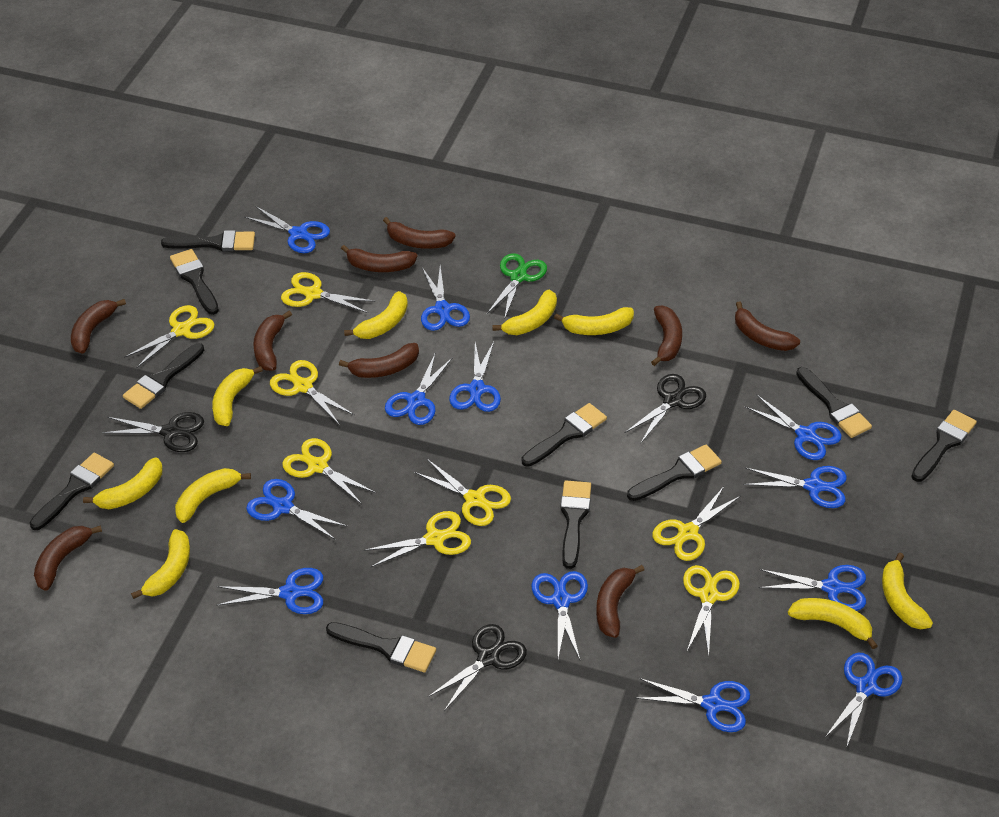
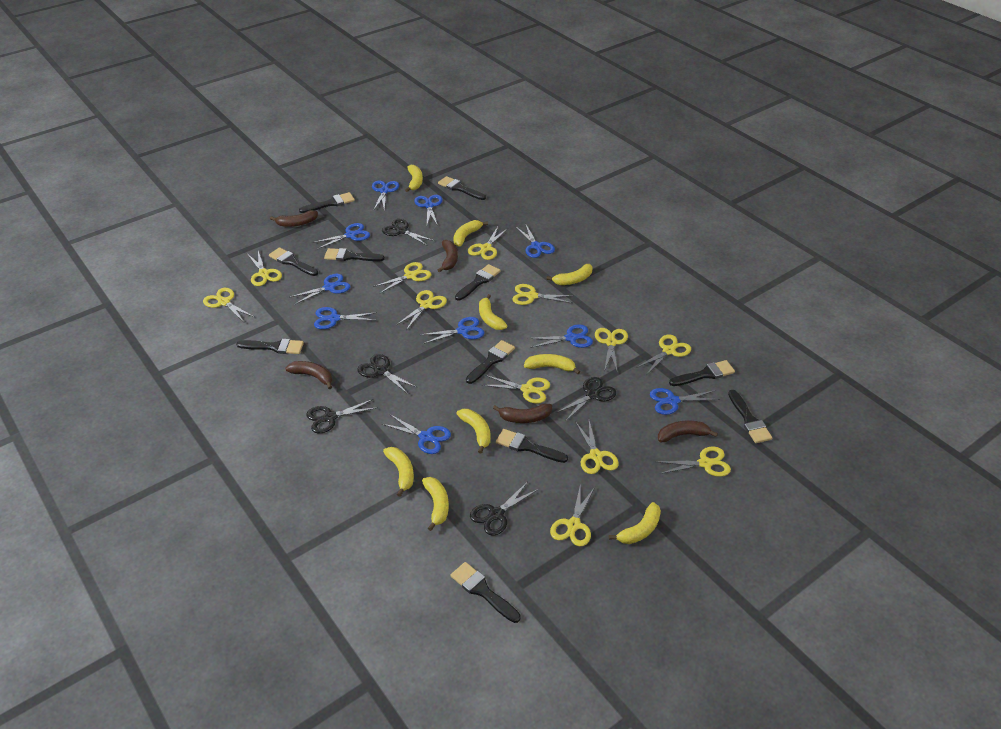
black brush: 10 -> 11
black scissors: 3 -> 5
blue scissors: 12 -> 10
brown banana: 9 -> 5
green scissors: 1 -> 0
yellow scissors: 8 -> 12

